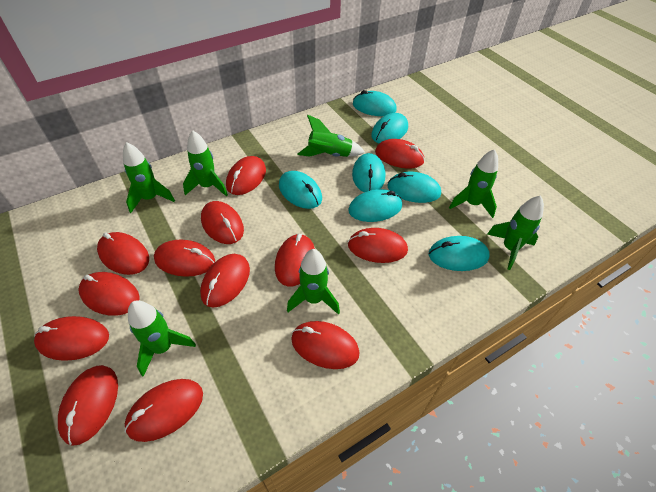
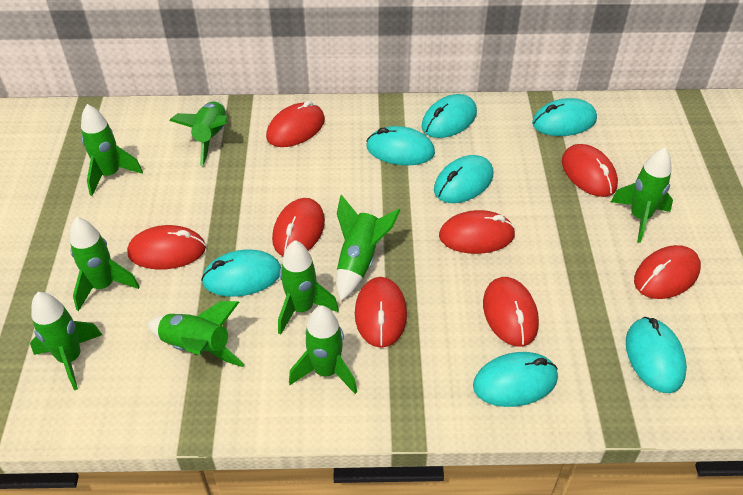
green rocket: 7 -> 9
red mouse: 13 -> 8

